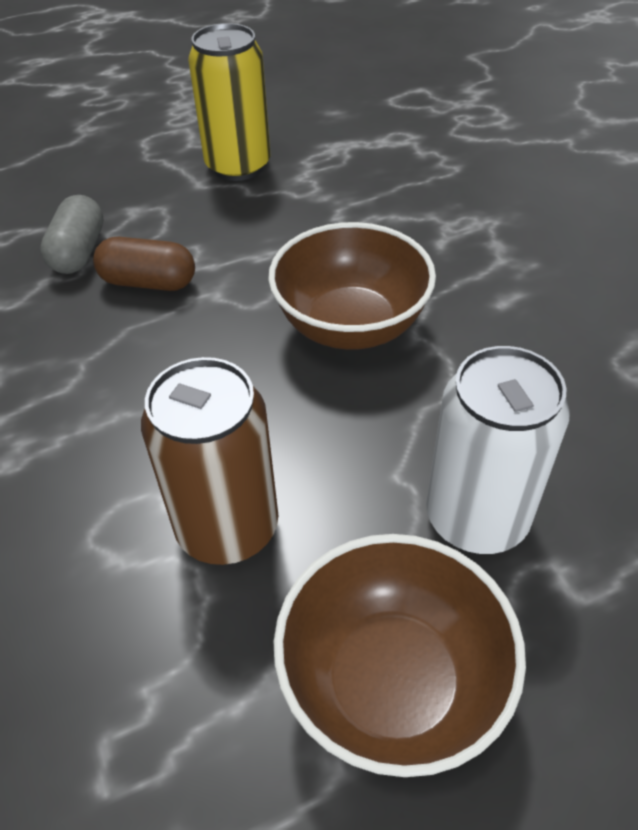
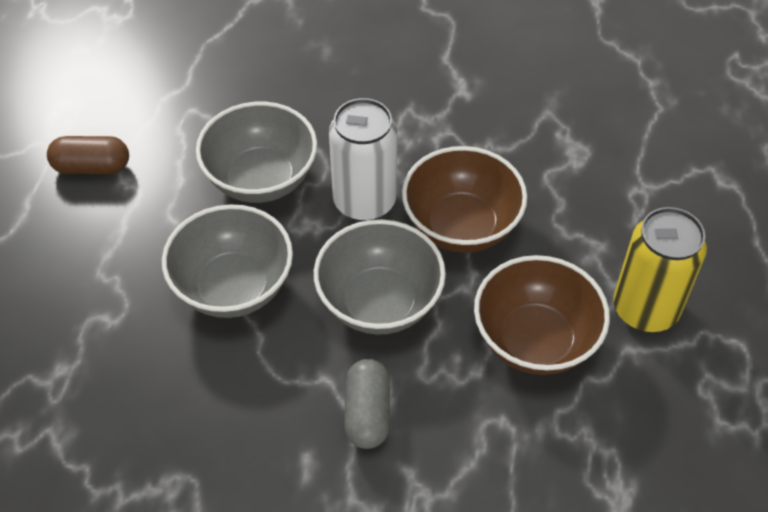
brown can: 1 -> 0
grey bowl: 0 -> 3

